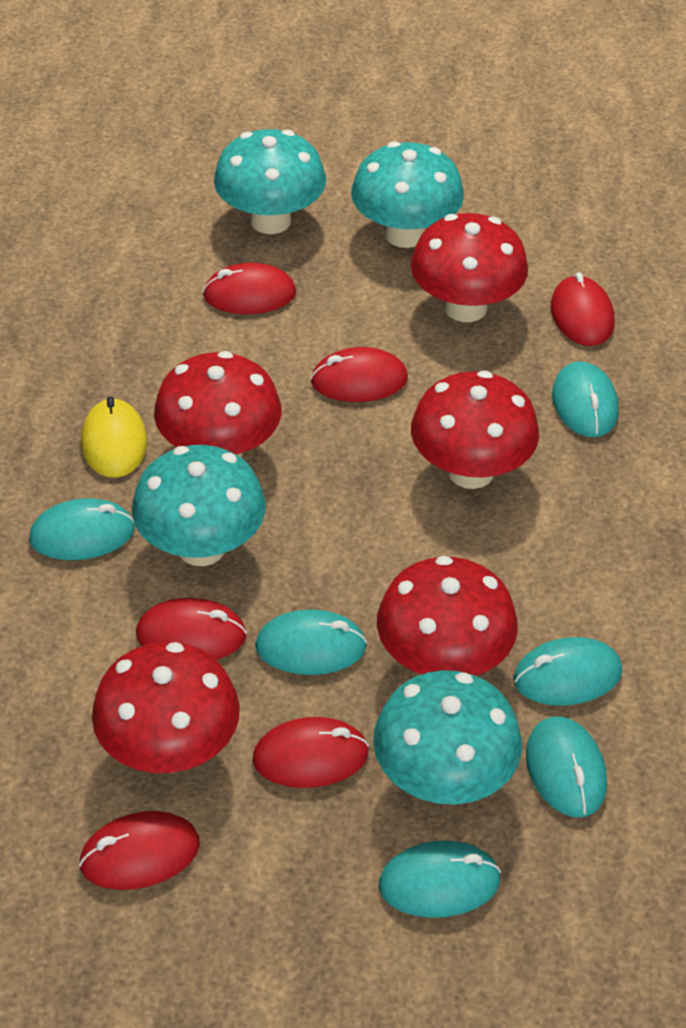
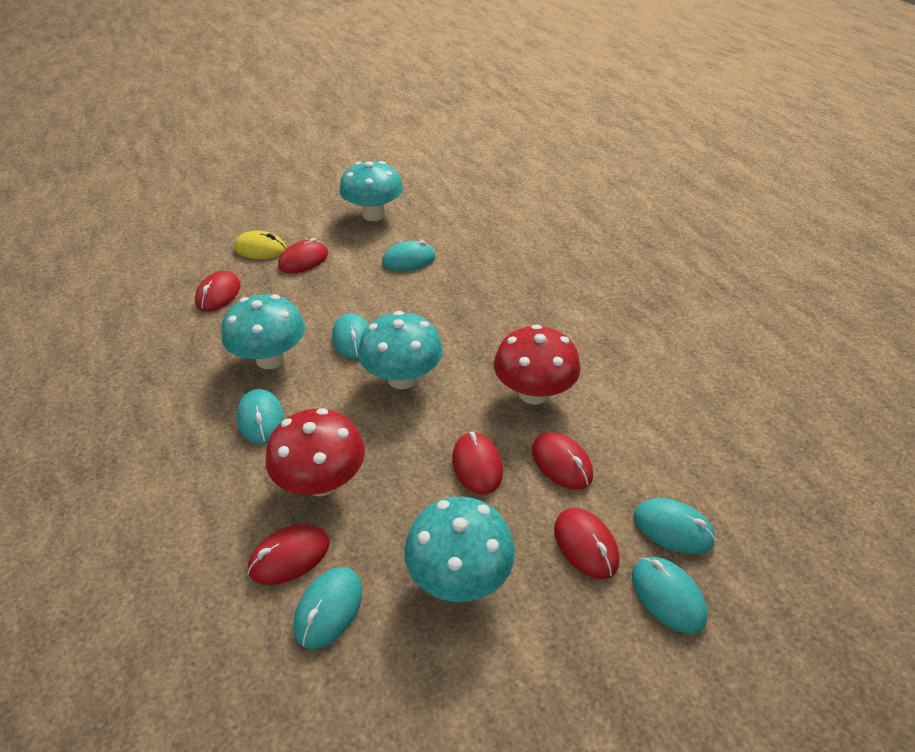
red mushroom: 5 -> 2

